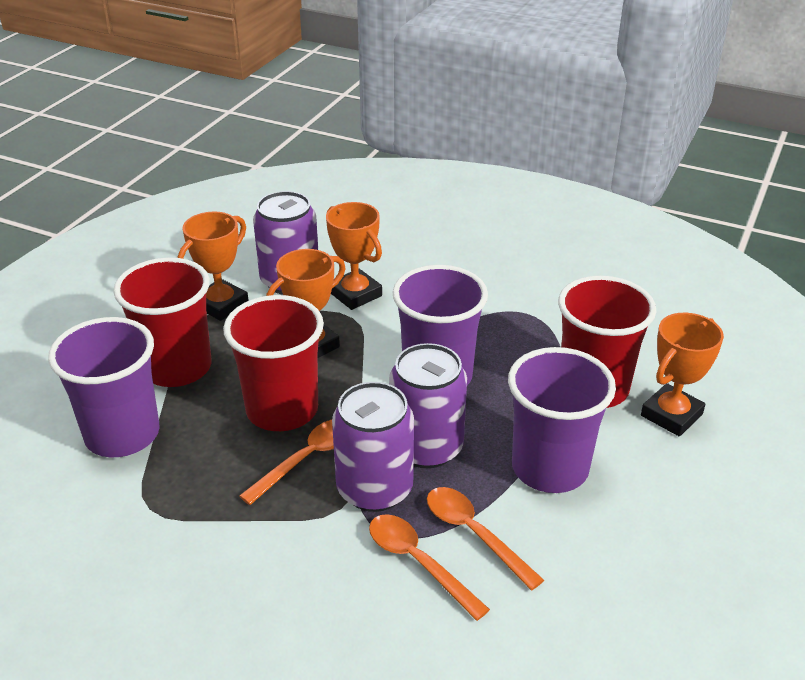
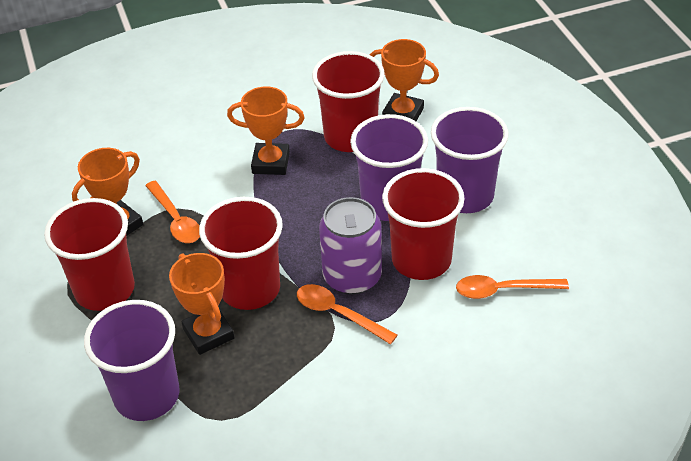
purple can: 3 -> 1
red cup: 3 -> 4

